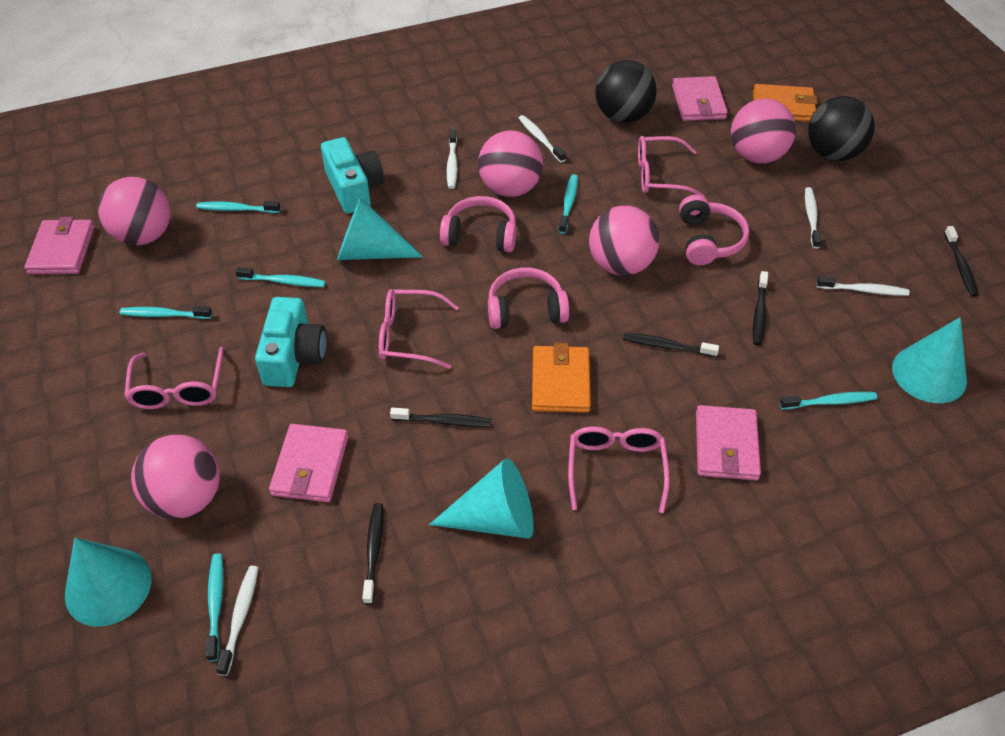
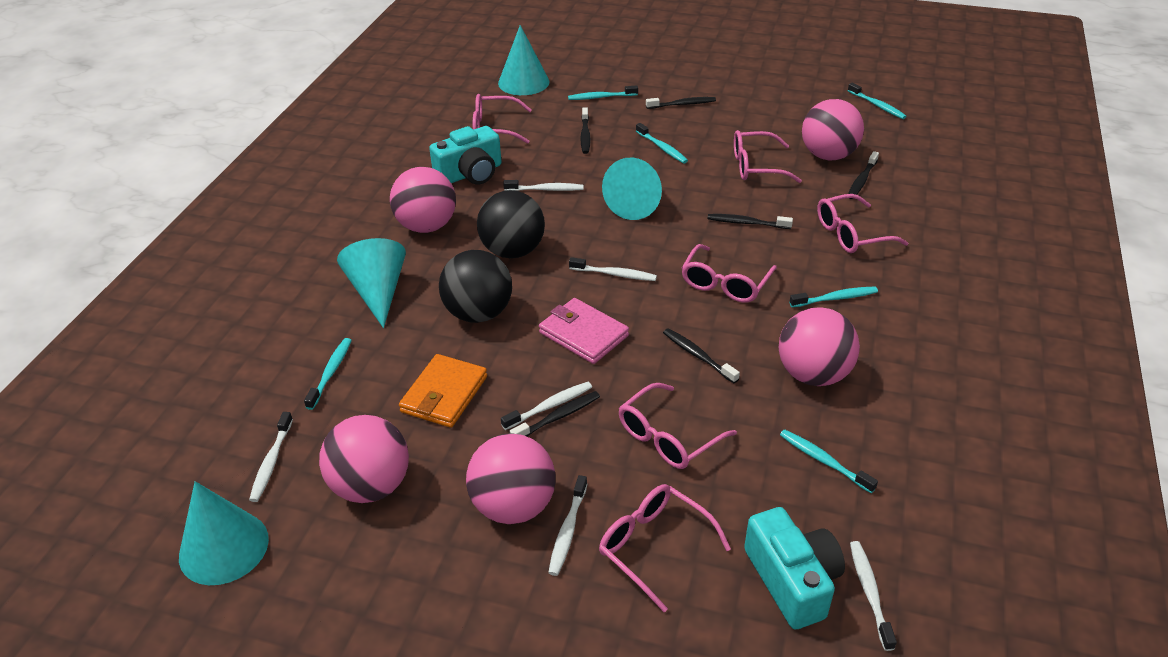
black toothbrush: 5 -> 6
orange wallet: 2 -> 1
pink glasses: 4 -> 6
pink headphones: 3 -> 0
pink wallet: 4 -> 1
white toothbrush: 5 -> 6

